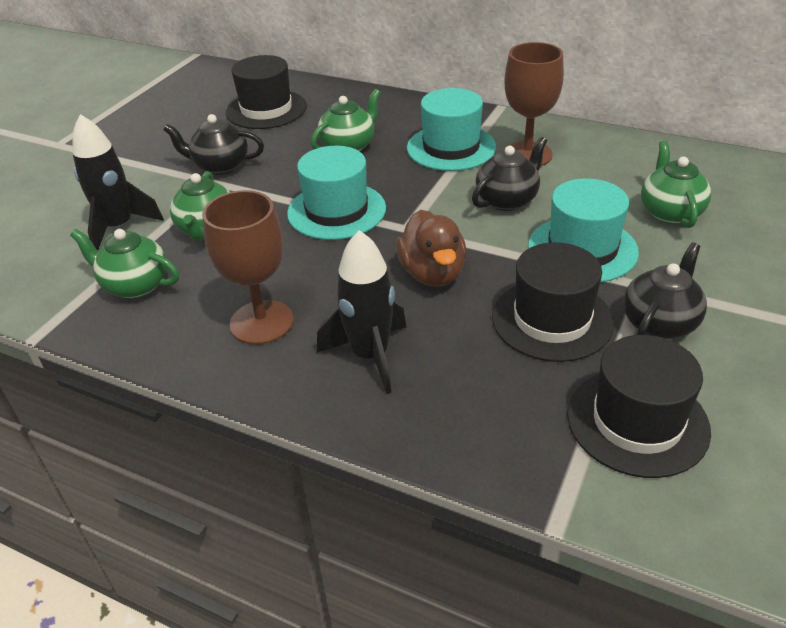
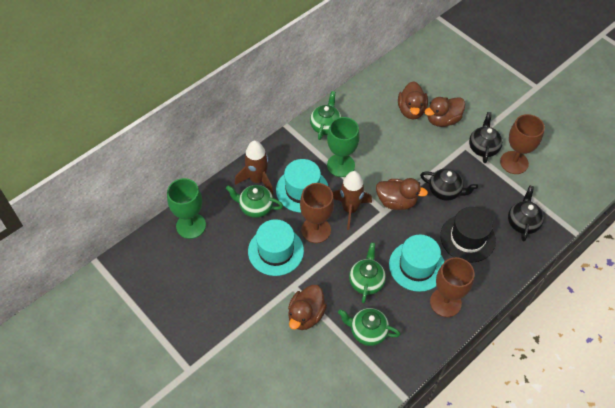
black hat: 3 -> 1
black rocket: 2 -> 0
brown duck: 1 -> 4
brown goblet: 2 -> 3
brown rocket: 0 -> 2
green goblet: 0 -> 2

